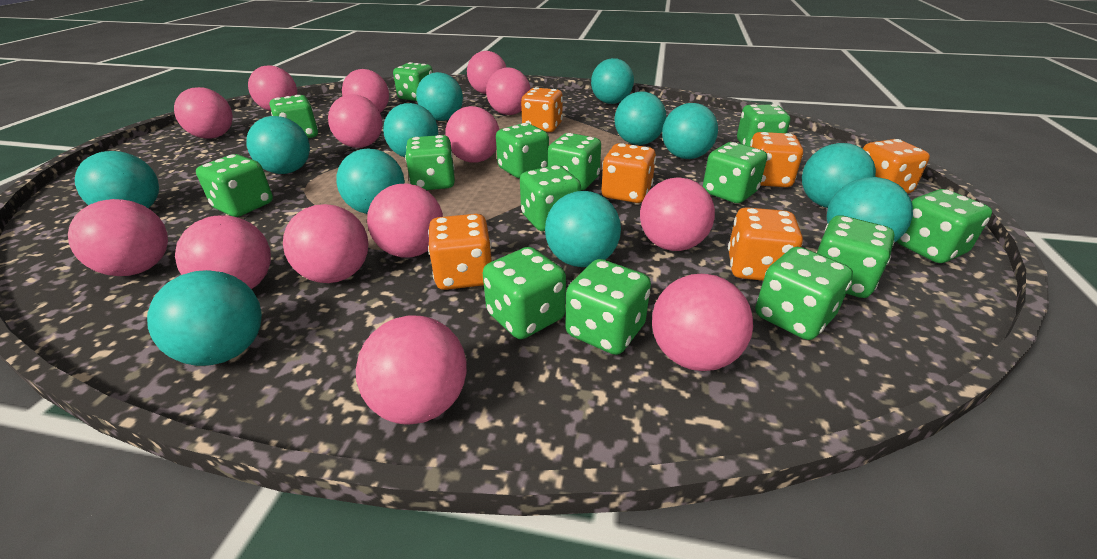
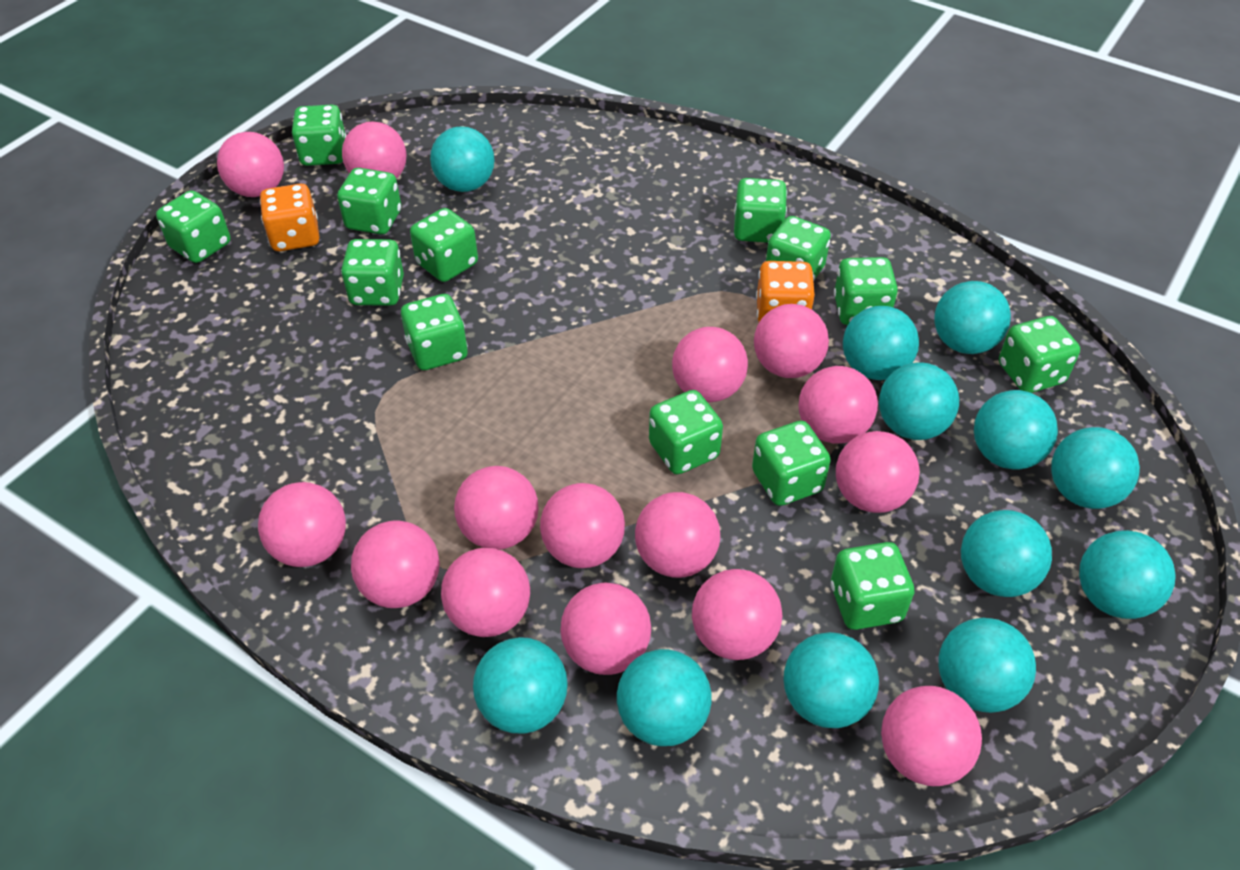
green dice: 14 -> 13
orange dice: 6 -> 2
pink ball: 14 -> 15

